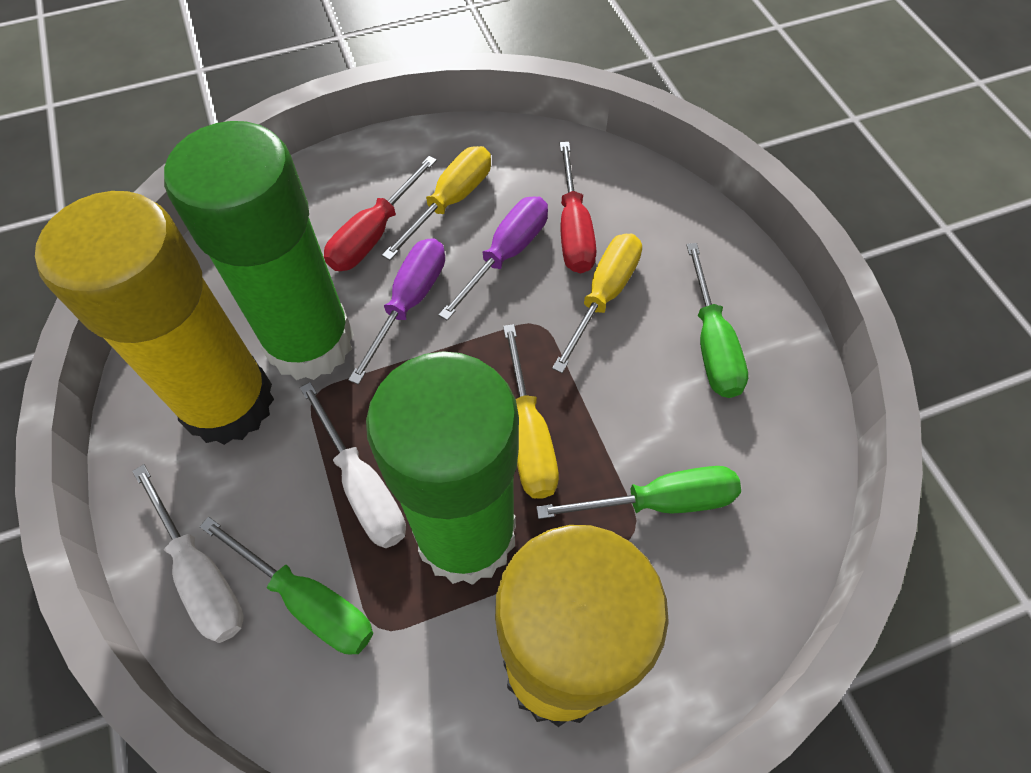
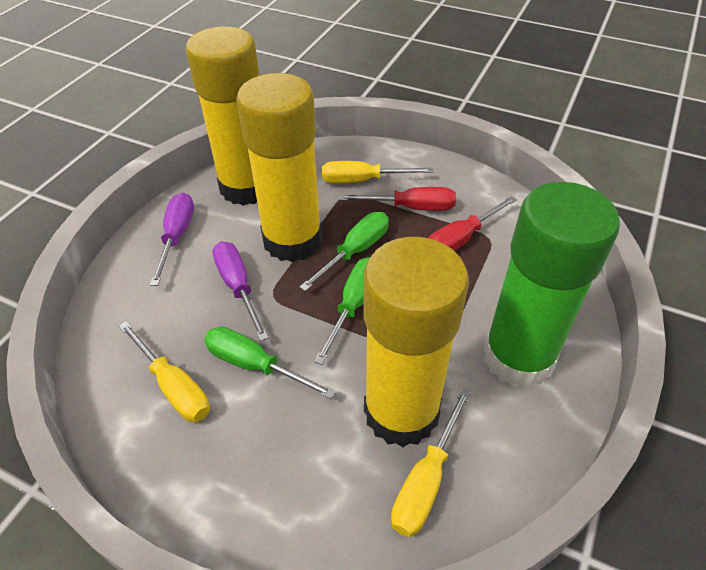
green glue stick: 2 -> 1
white screwdriver: 2 -> 0
yellow glue stick: 2 -> 3

